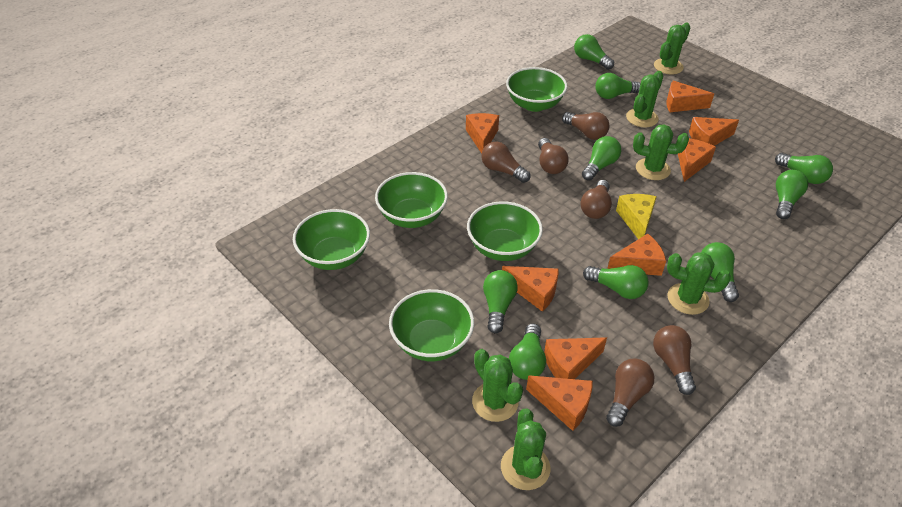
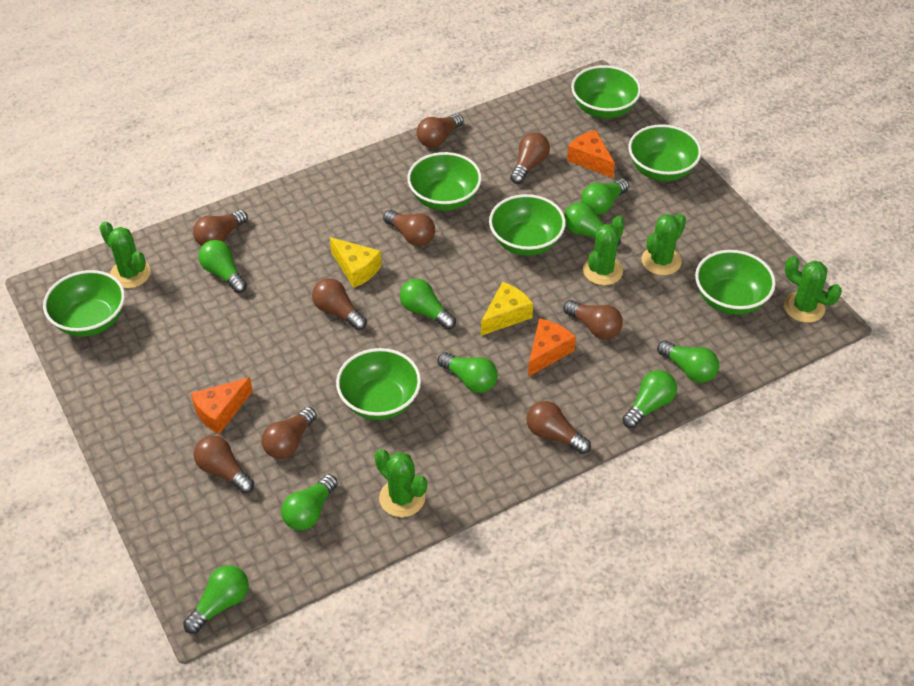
brown light bulb: 6 -> 9
green bowl: 5 -> 7
green cactus: 6 -> 5
orange cheese: 8 -> 3
yellow cheese: 1 -> 2

